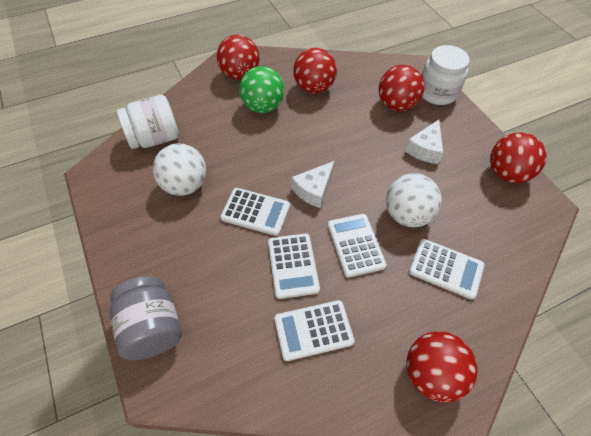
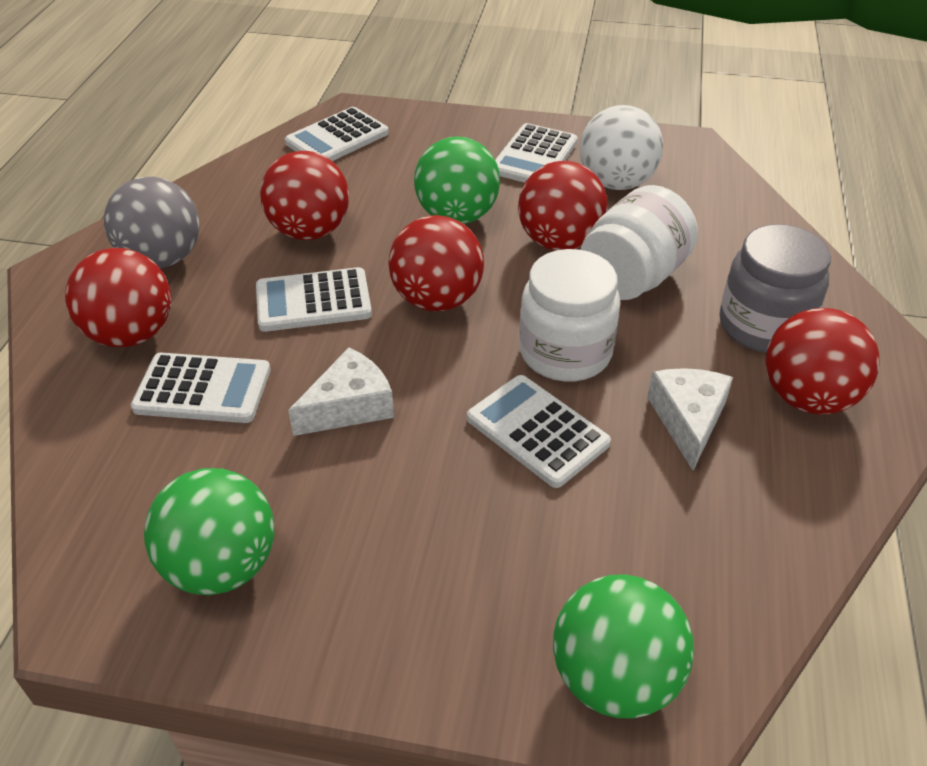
green ball: 1 -> 3
grey ball: 0 -> 1
white ball: 2 -> 1

